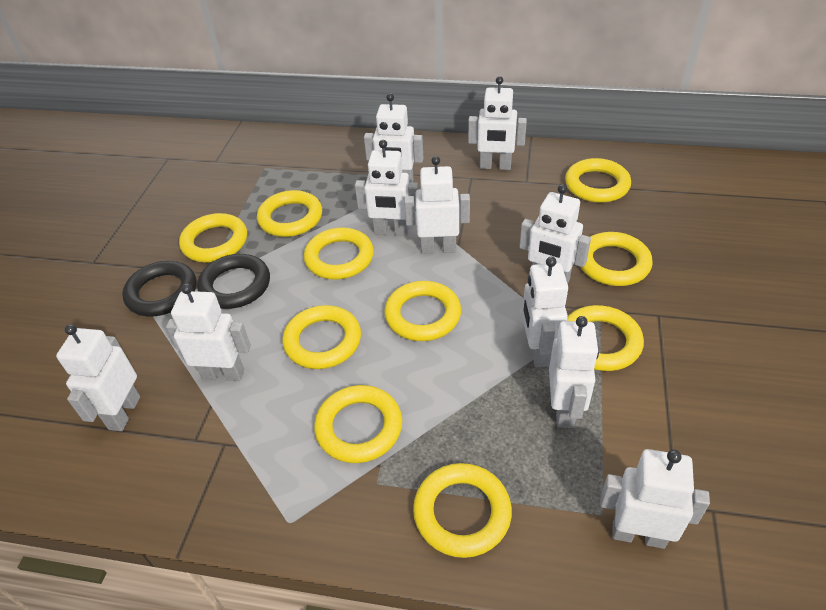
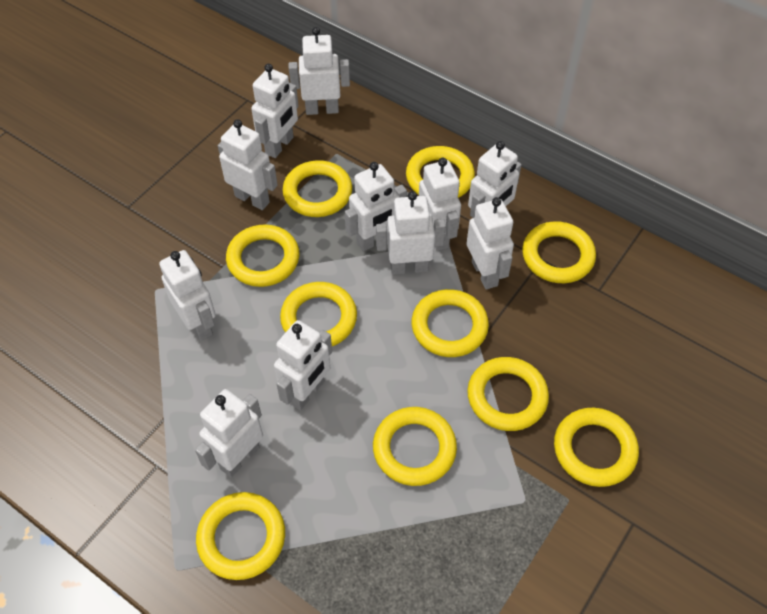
black ring: 2 -> 0
white robot: 10 -> 11

